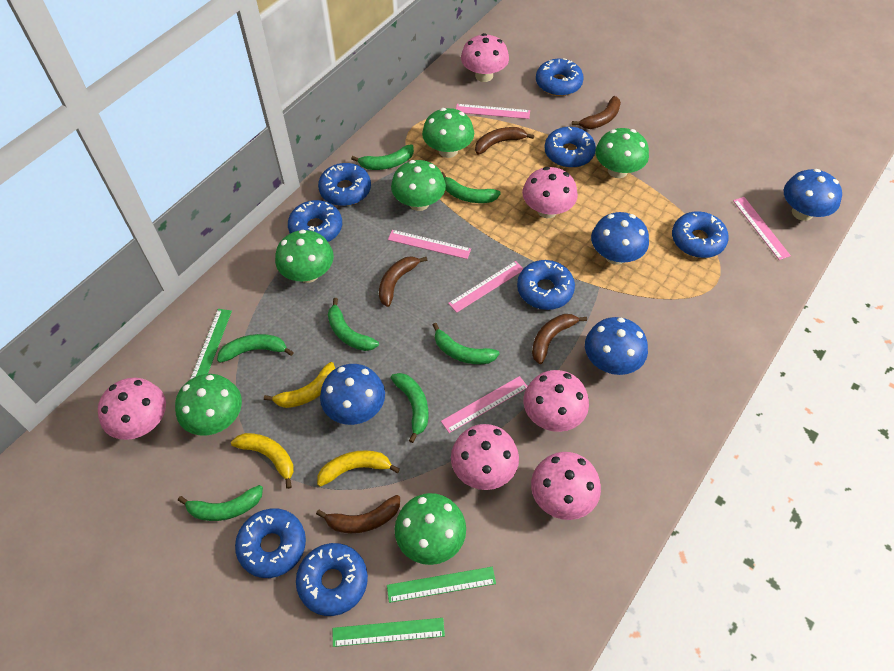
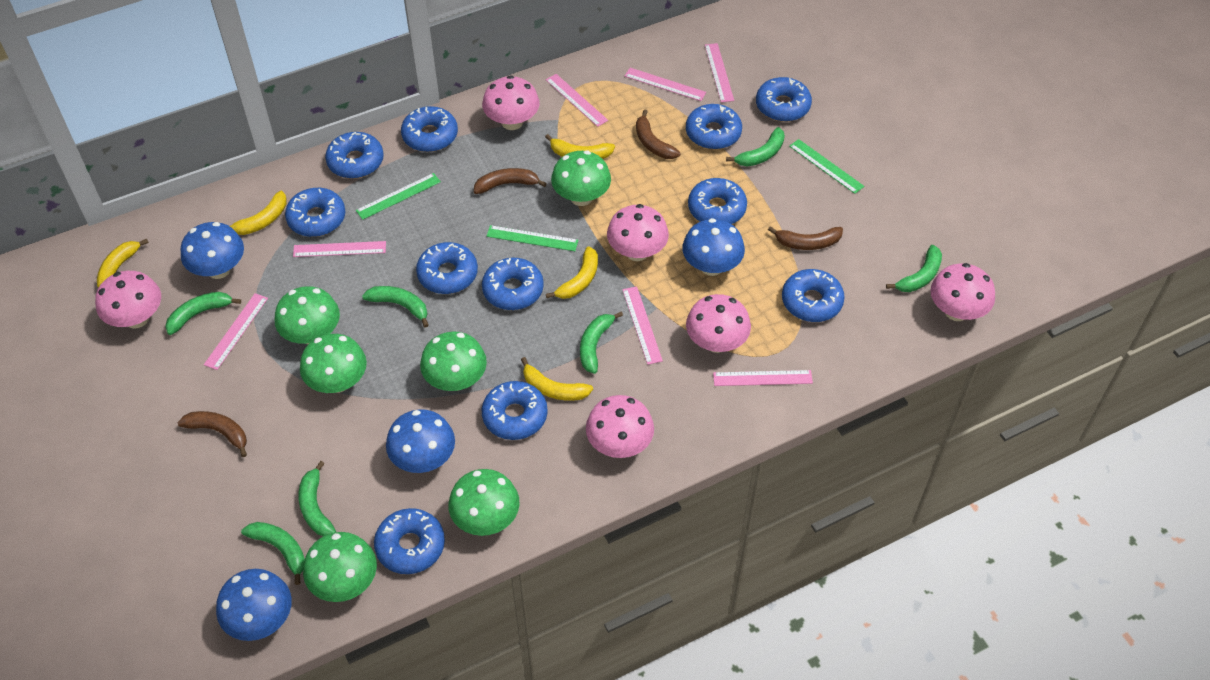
blue donut: 8 -> 11
brown banana: 5 -> 4
pink ruler: 5 -> 7
yellow banana: 3 -> 5

